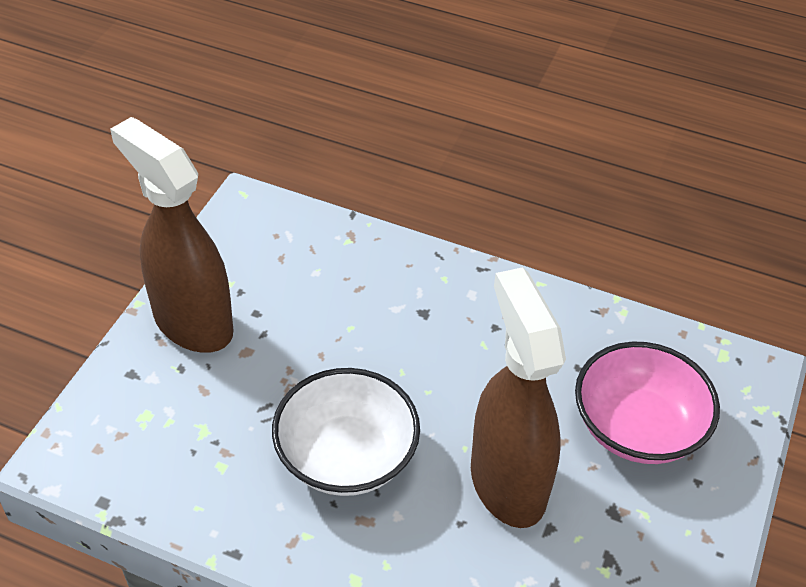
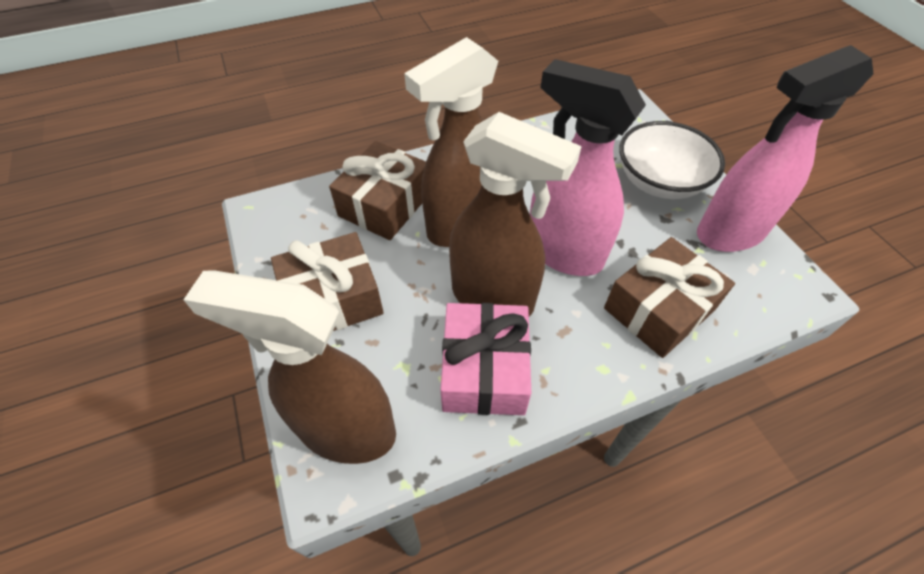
brown gift: 0 -> 3
brown spray bottle: 2 -> 3
pink bowl: 1 -> 0
pink gift: 0 -> 1
pink spray bottle: 0 -> 2

